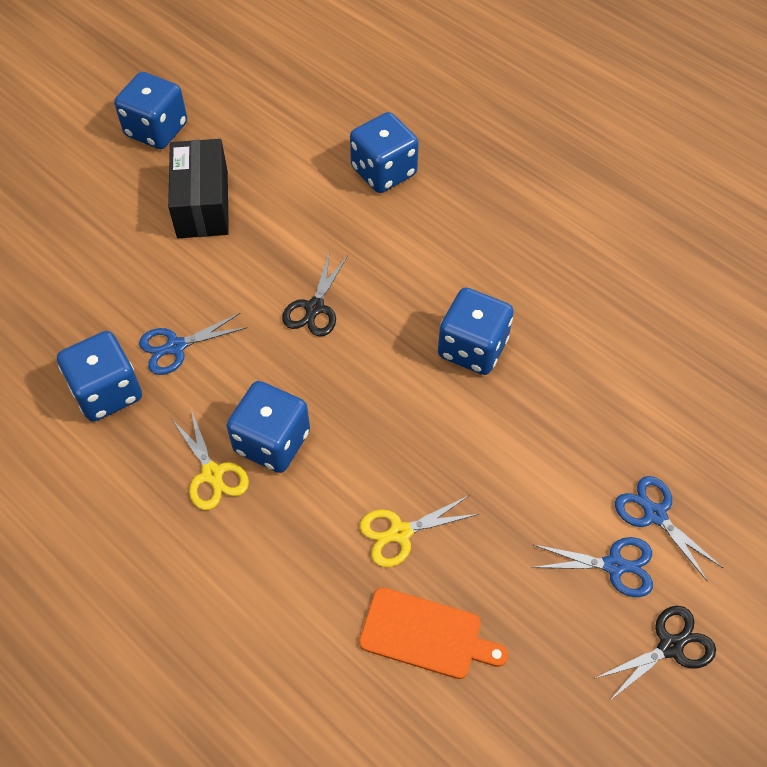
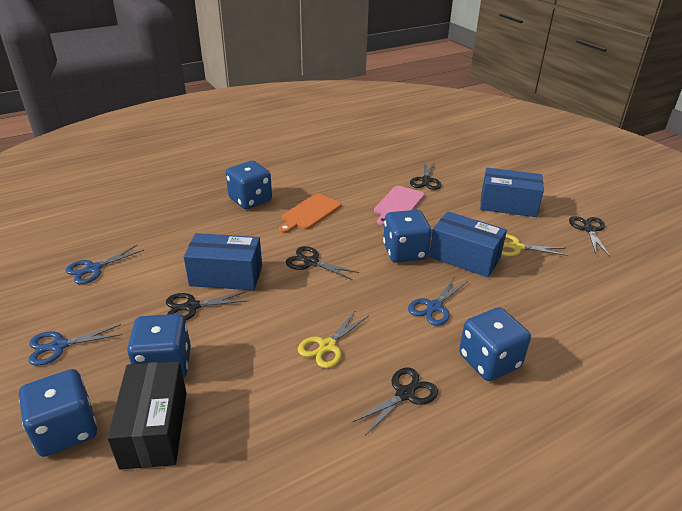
black scissors: 2 -> 5
blue box: 0 -> 3
pink cutting board: 0 -> 1

